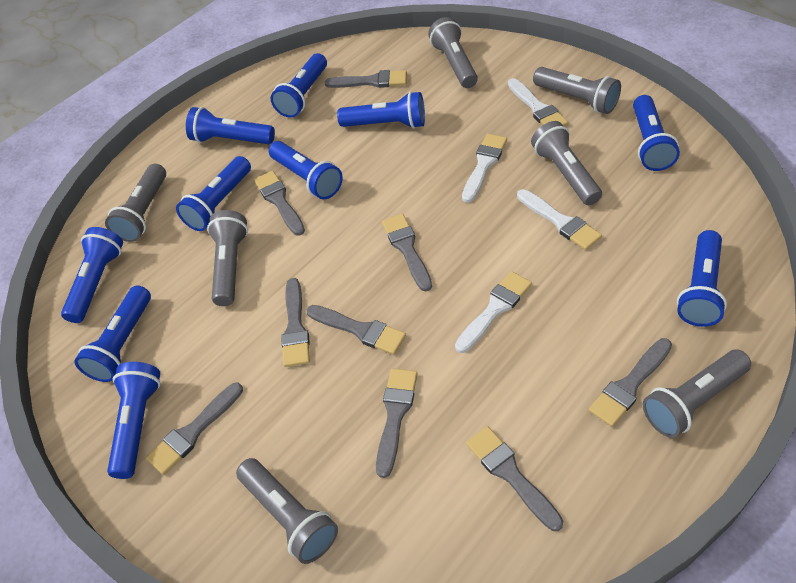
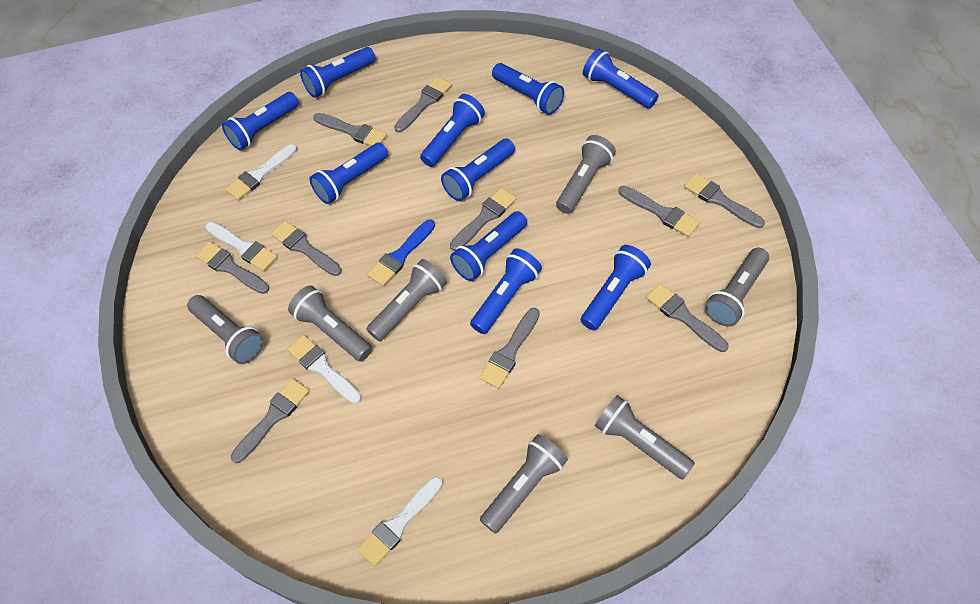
blue brush: 0 -> 1
grey brush: 9 -> 10

